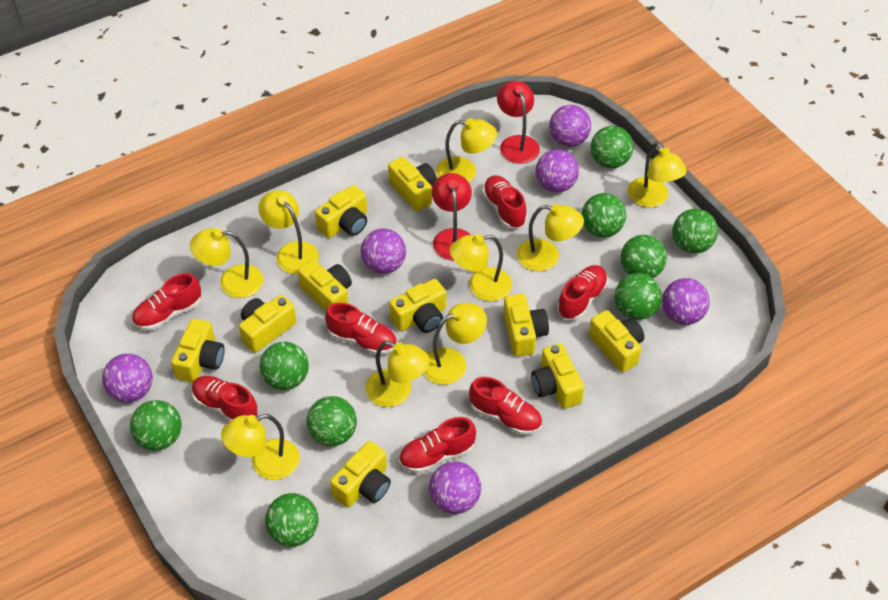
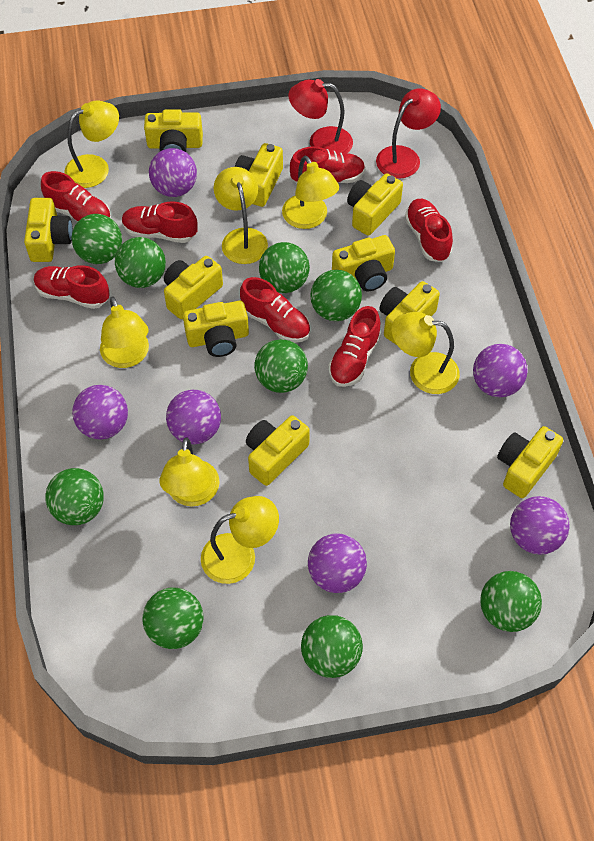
yellow lamp: 9 -> 7

